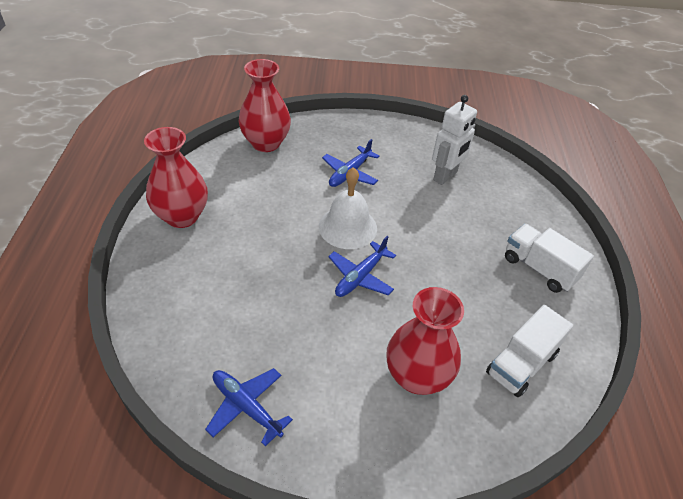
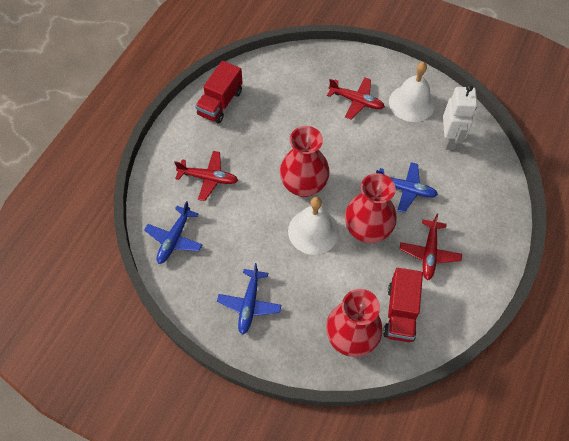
red plane: 0 -> 3
red truck: 0 -> 2
white bell: 1 -> 2
white truck: 2 -> 0

